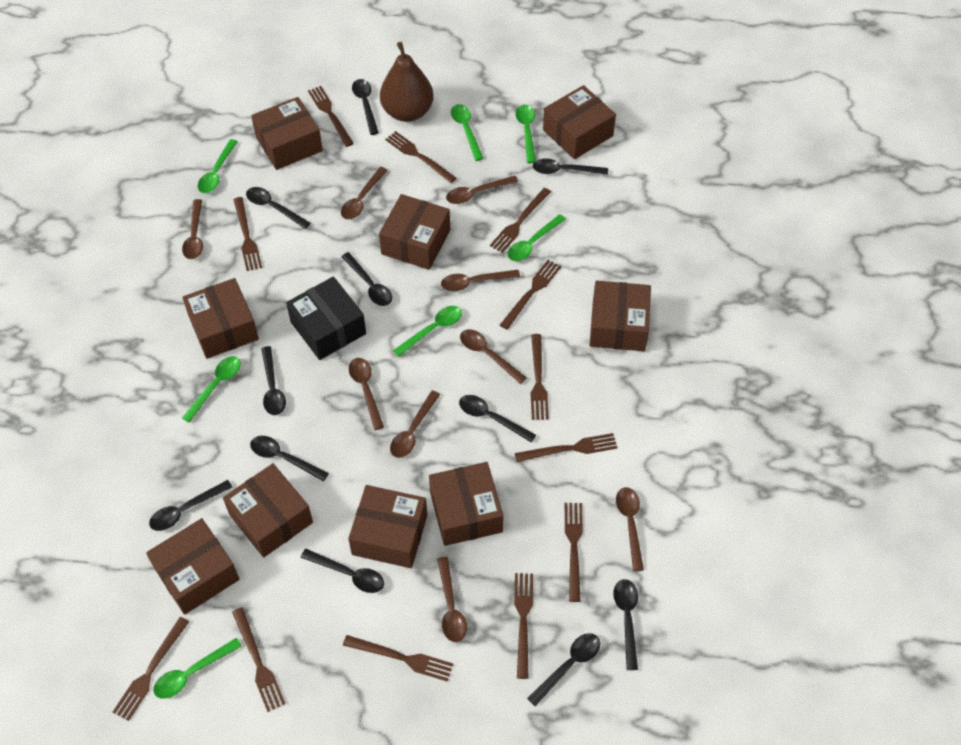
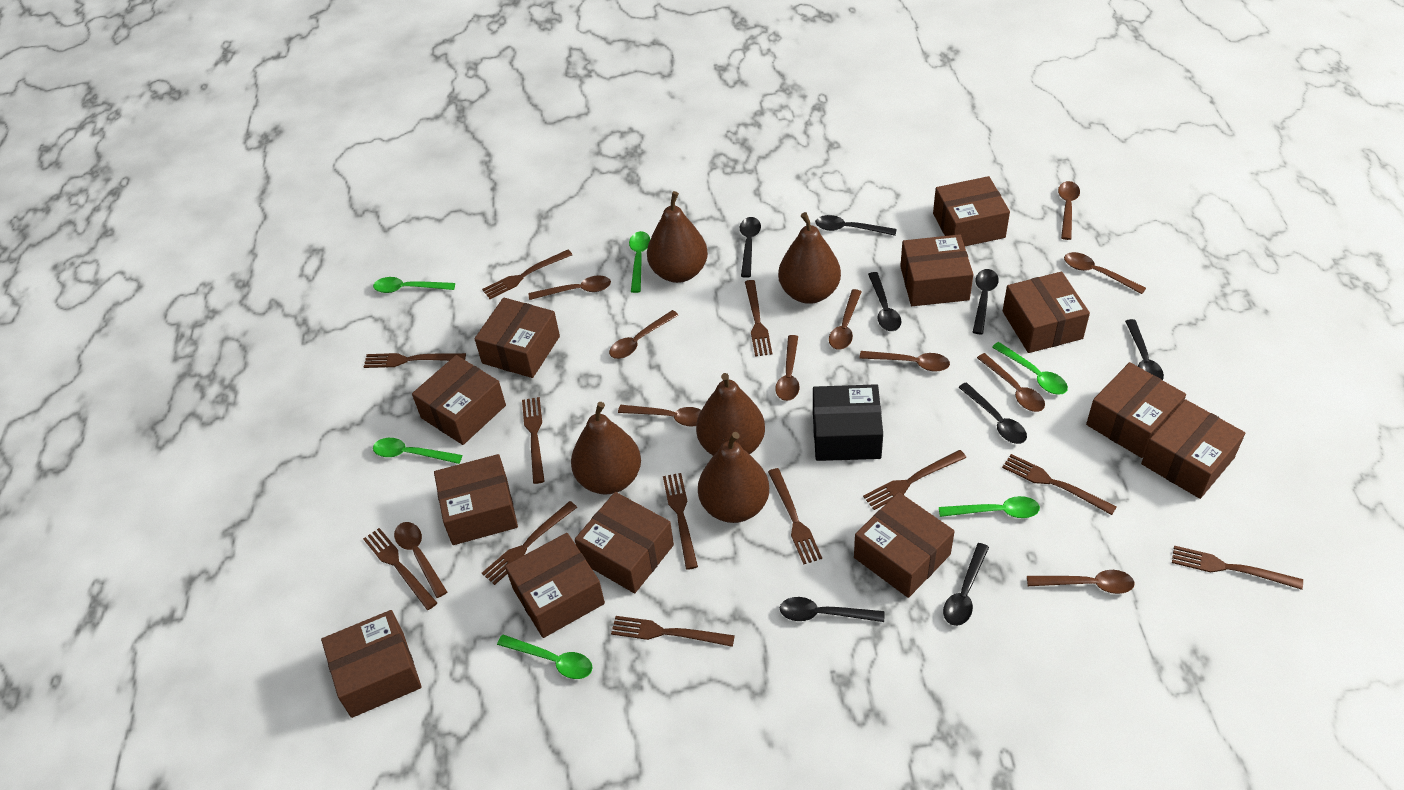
black spoon: 11 -> 8
brown box: 9 -> 12
brown pear: 1 -> 5
brown spoon: 9 -> 11
green spoon: 7 -> 6

